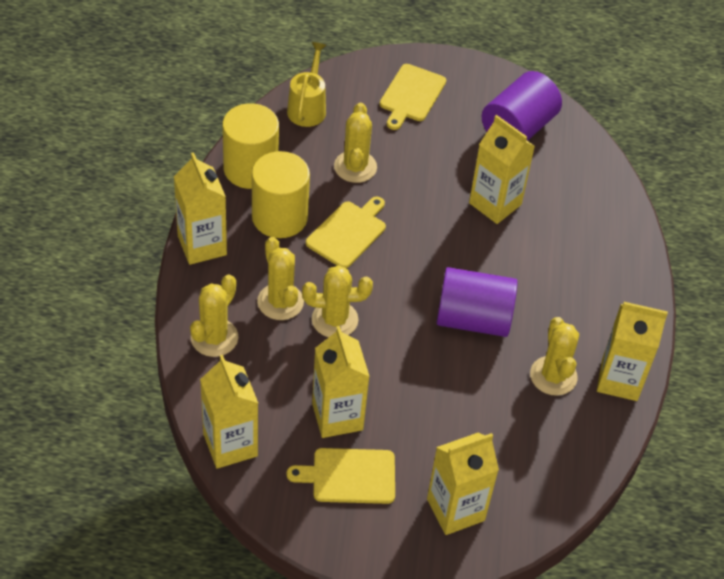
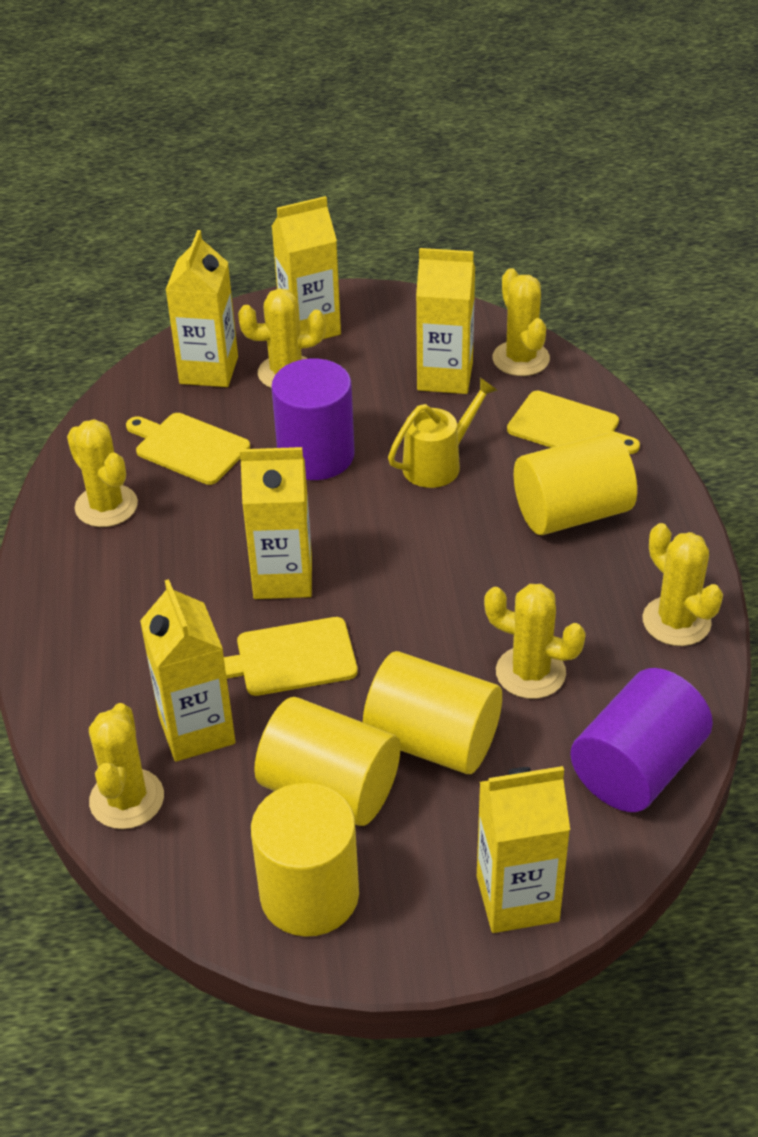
yellow cactus: 5 -> 6
yellow cylinder: 2 -> 4

